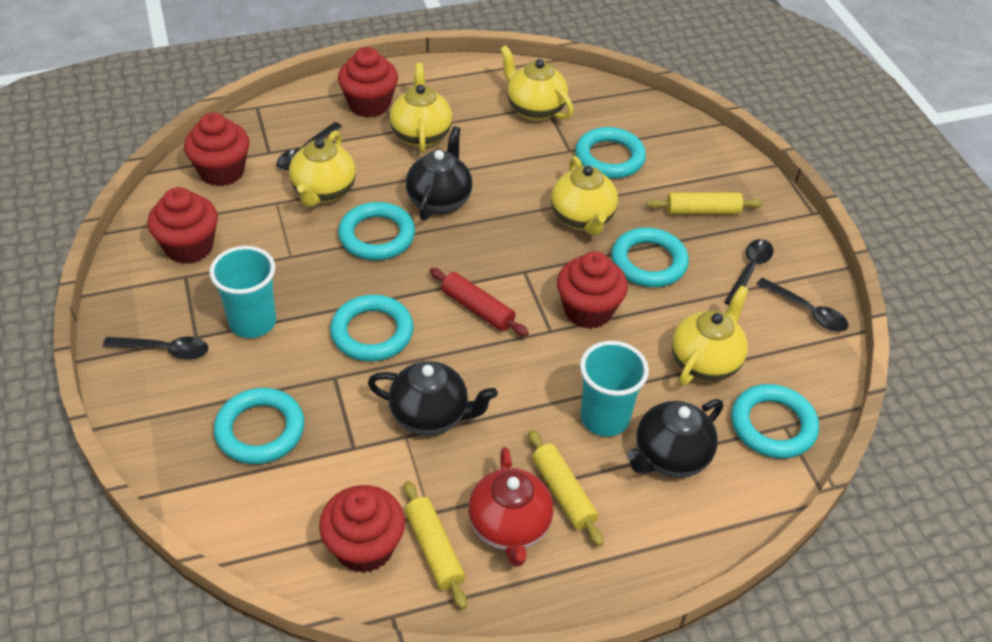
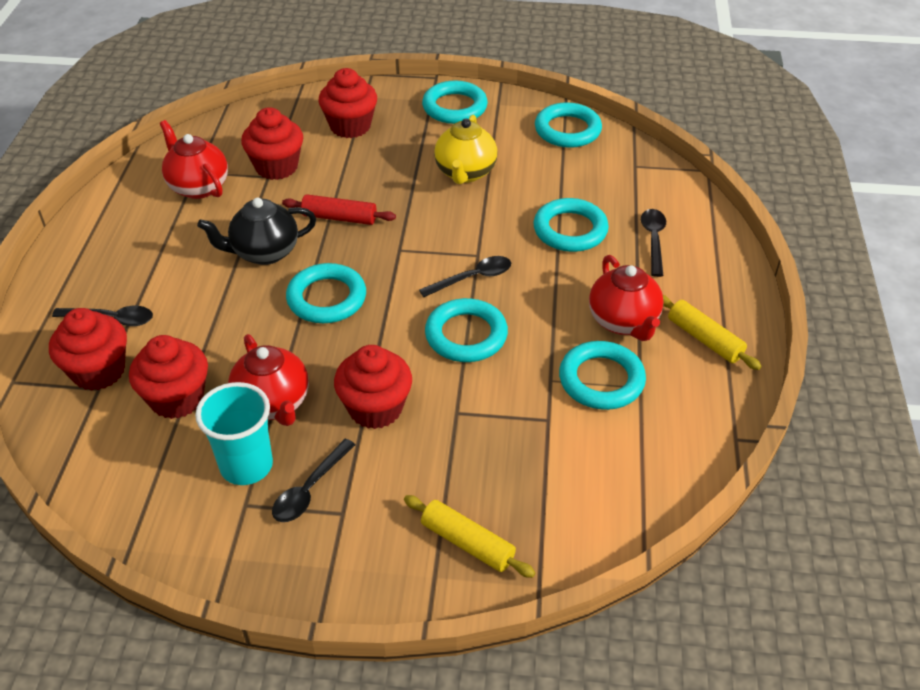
black teapot: 3 -> 1
red teapot: 1 -> 3
turquoise cup: 2 -> 1
yellow rolling pin: 3 -> 2
yellow teapot: 5 -> 1

